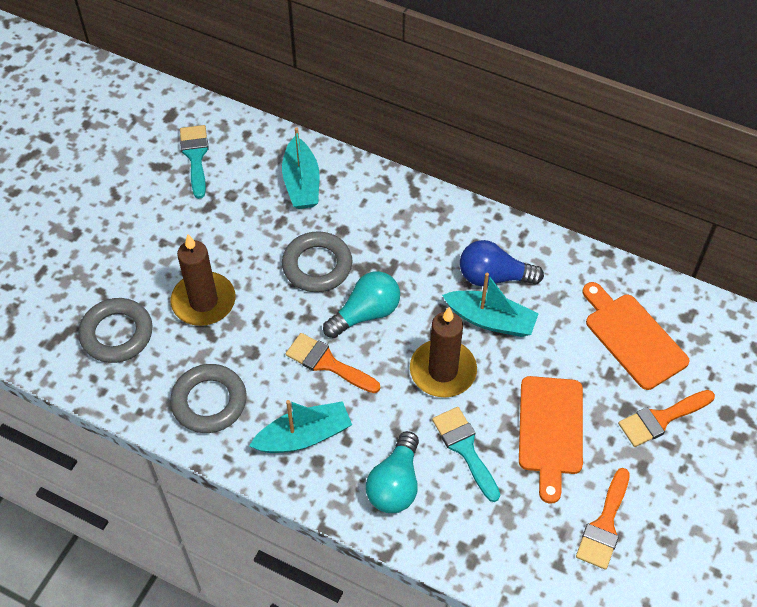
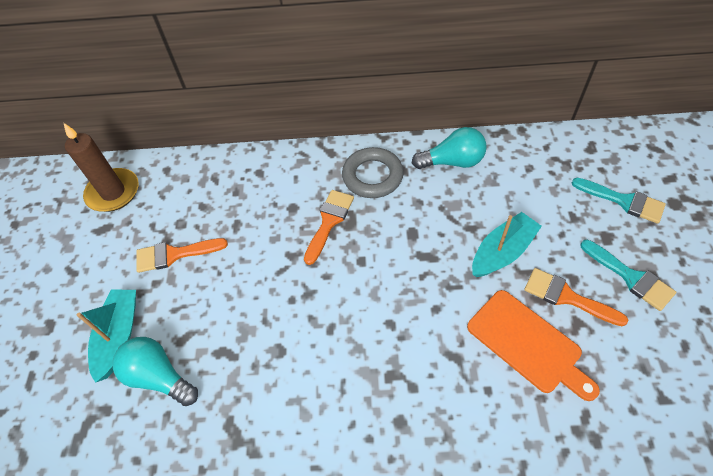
blue light bulb: 1 -> 0
brown candle: 2 -> 1
grey ring: 3 -> 1
orange cutting board: 2 -> 1
turquoise boat: 3 -> 2

